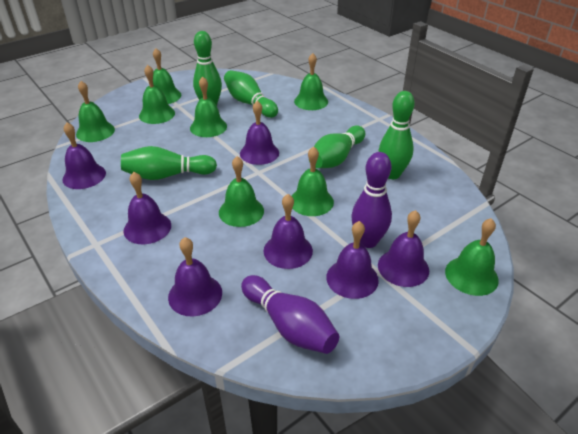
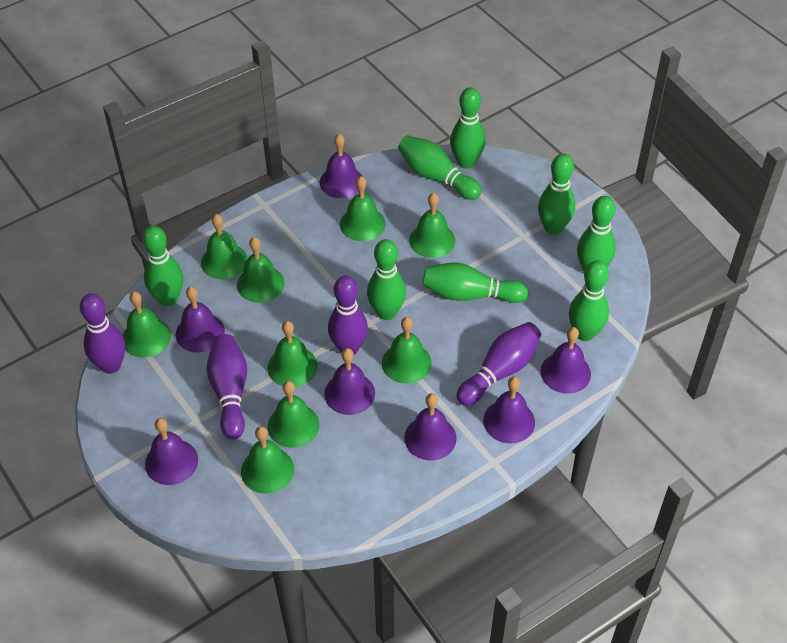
green bell: 8 -> 9
green bowling pin: 5 -> 8
purple bowling pin: 2 -> 4

